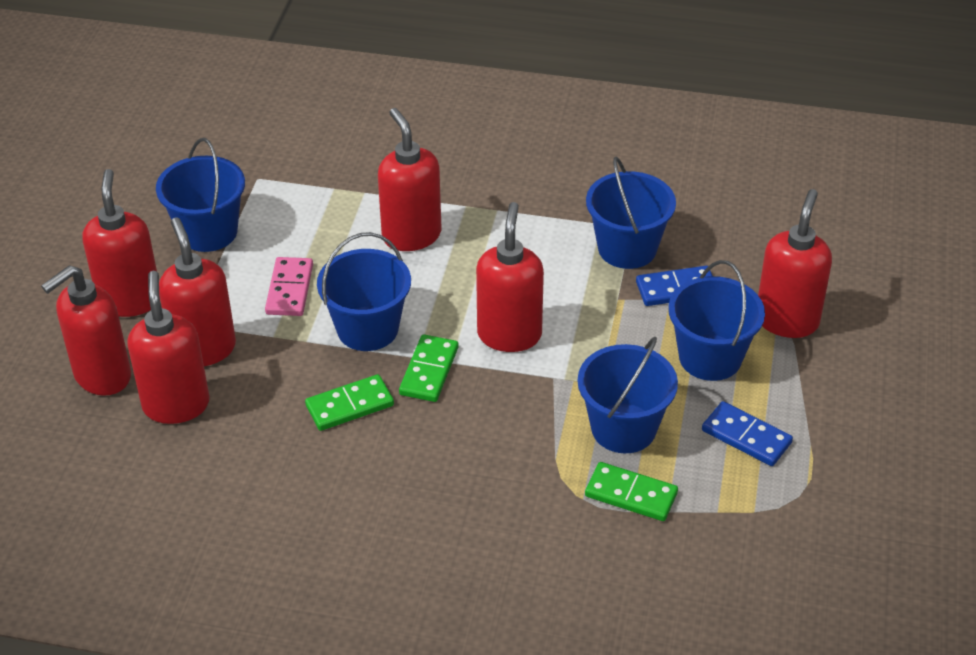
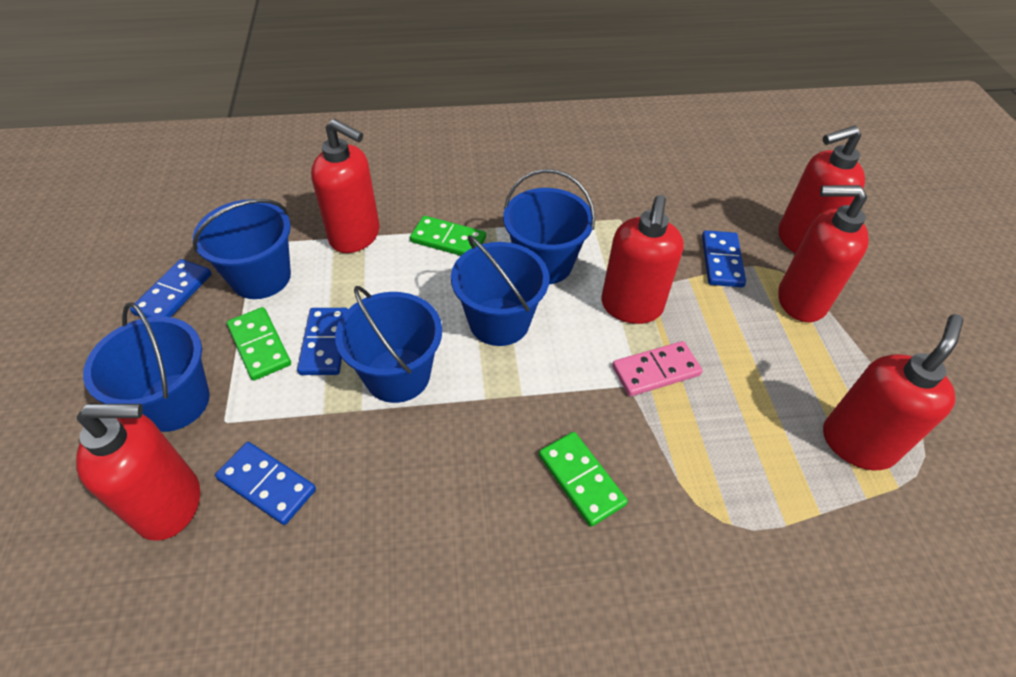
blue domino: 2 -> 4
red soap dispenser: 7 -> 6

